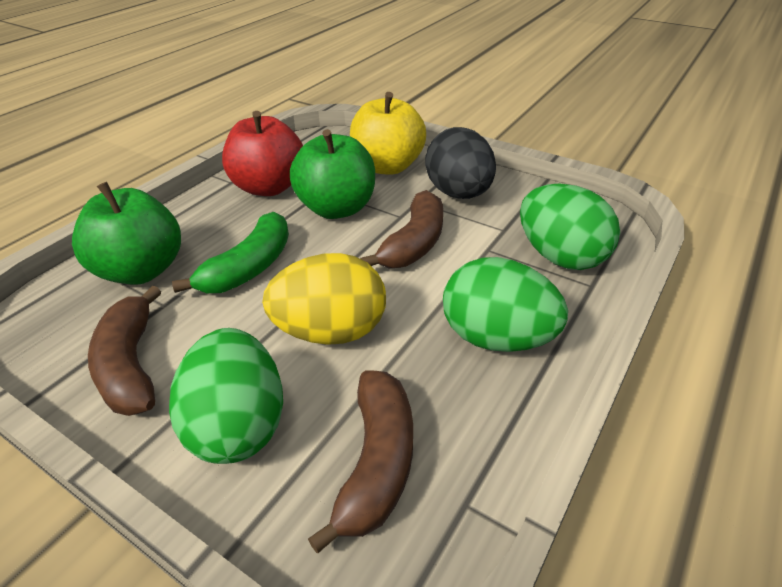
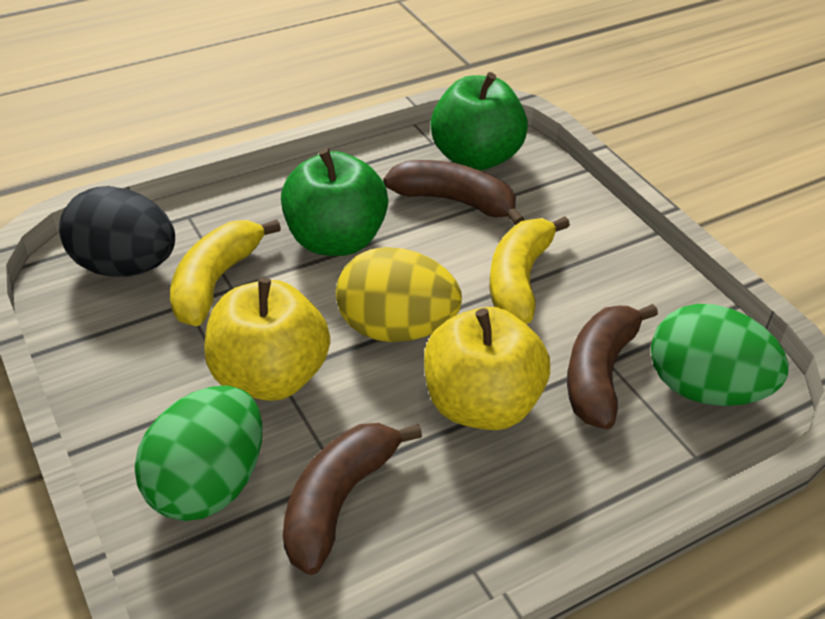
green banana: 1 -> 0
green egg: 3 -> 2
red apple: 1 -> 0
yellow apple: 1 -> 2
yellow banana: 0 -> 2

